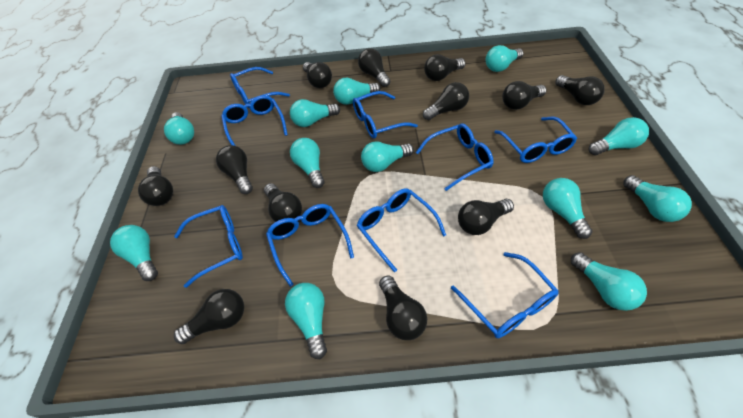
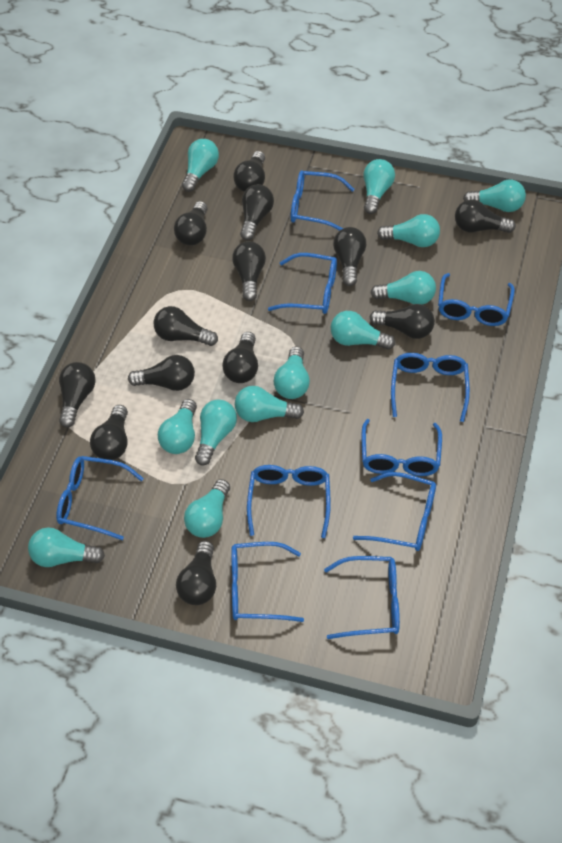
black light bulb: 12 -> 13
blue glasses: 9 -> 10

